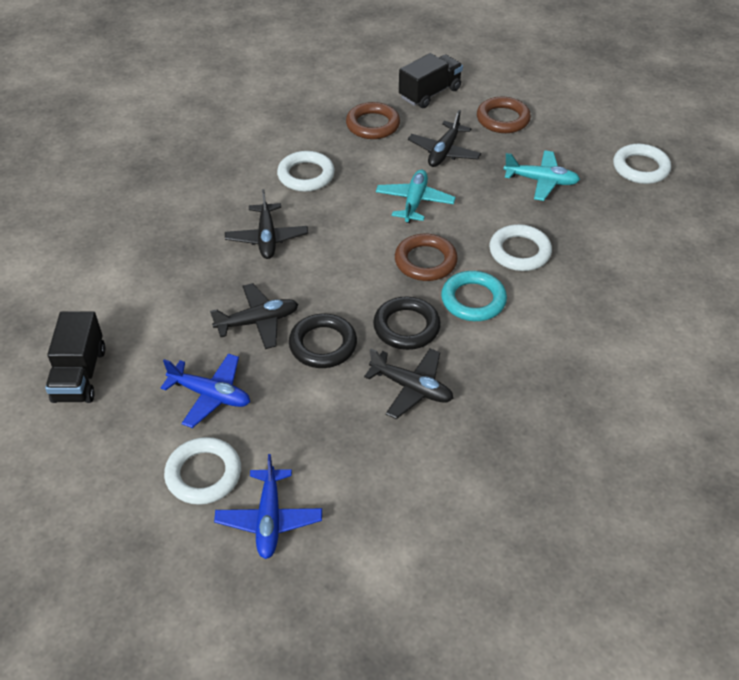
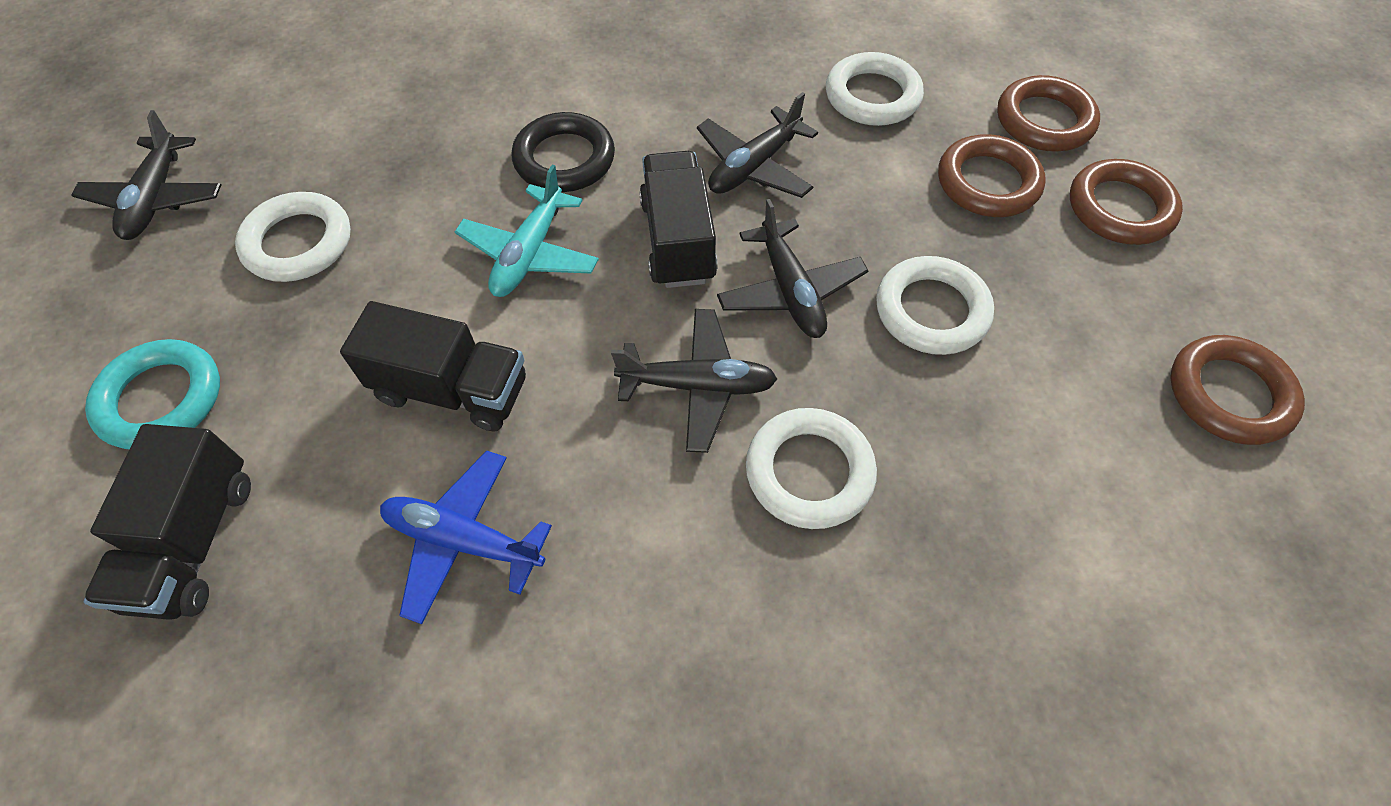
black ring: 2 -> 1
black truck: 2 -> 3
blue plane: 2 -> 1
brown ring: 3 -> 4
turquoise plane: 2 -> 1

